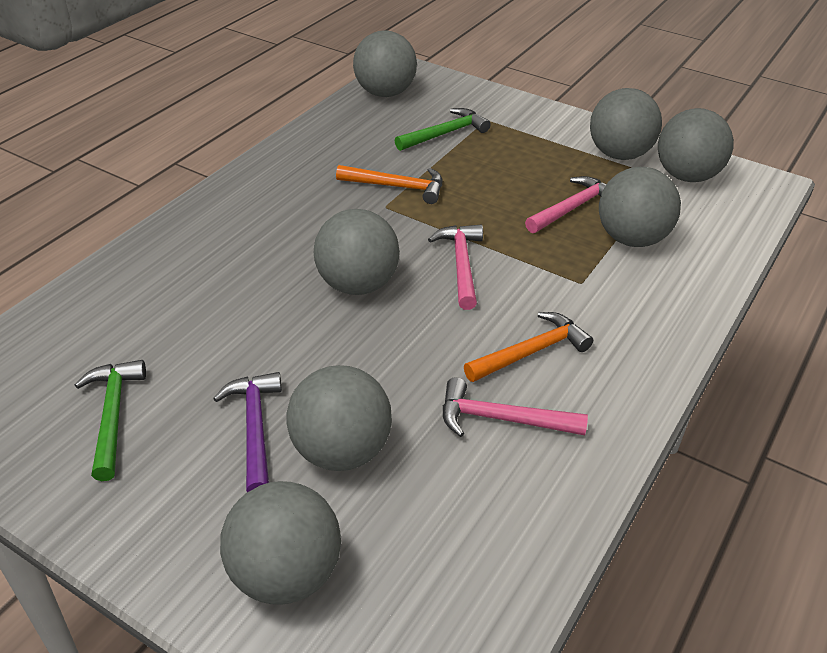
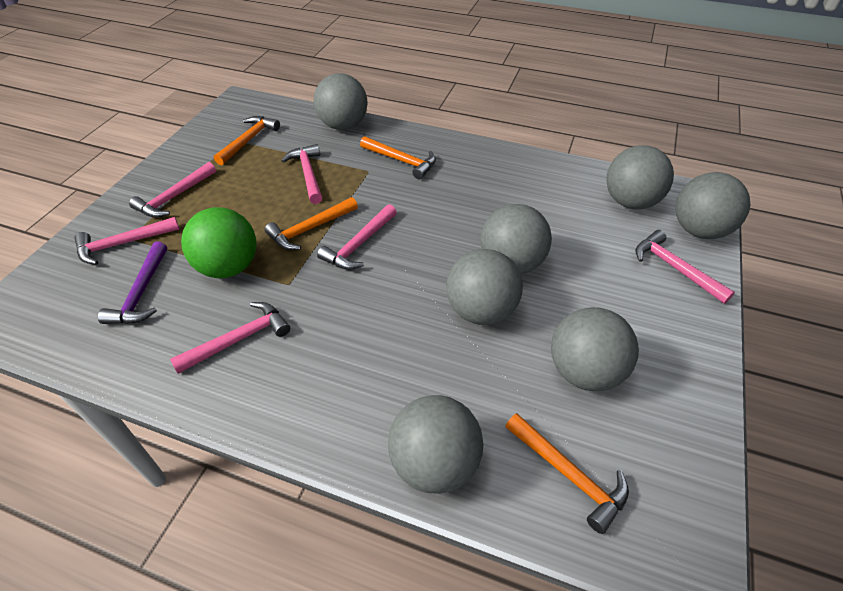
green ball: 0 -> 1
green hammer: 2 -> 0
orange hammer: 2 -> 4
pink hammer: 3 -> 6

